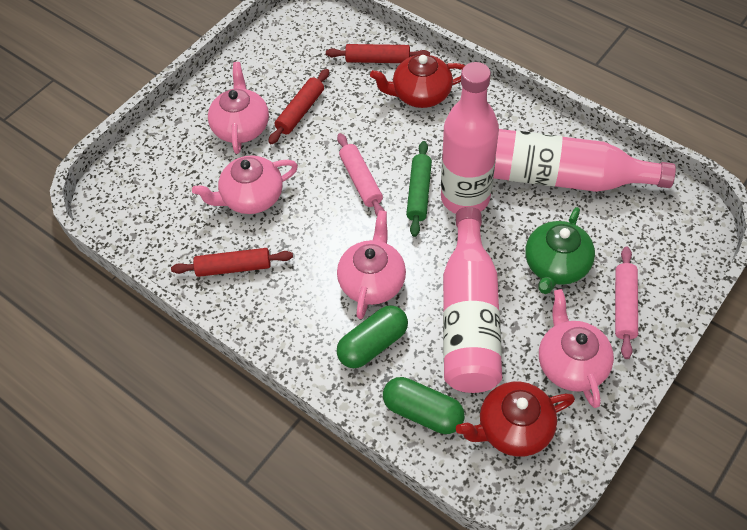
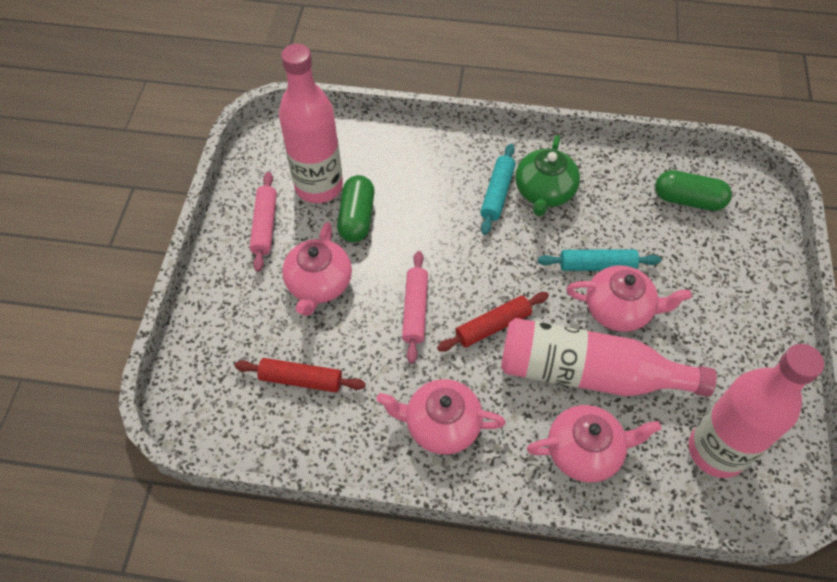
green rolling pin: 1 -> 0
red rolling pin: 3 -> 2
red teapot: 2 -> 0
turquoise rolling pin: 0 -> 2

